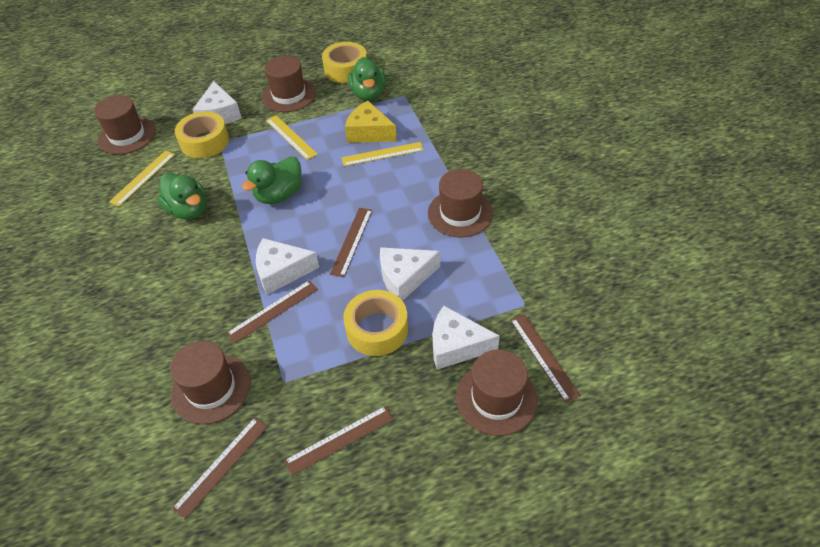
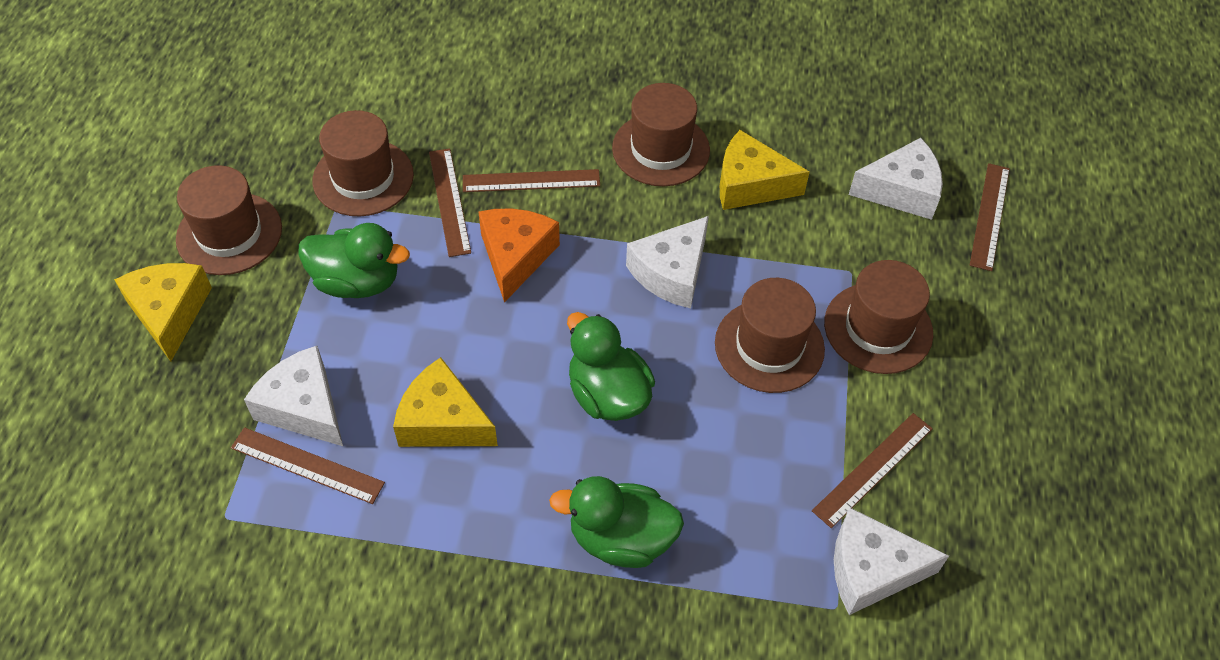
orange cheese: 0 -> 1
yellow cheese: 1 -> 3
yellow ruler: 3 -> 0
yellow tape: 3 -> 0

